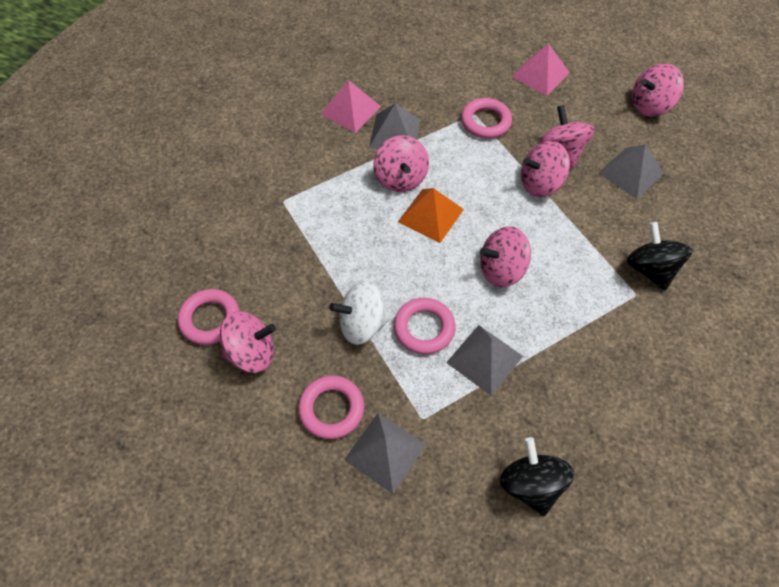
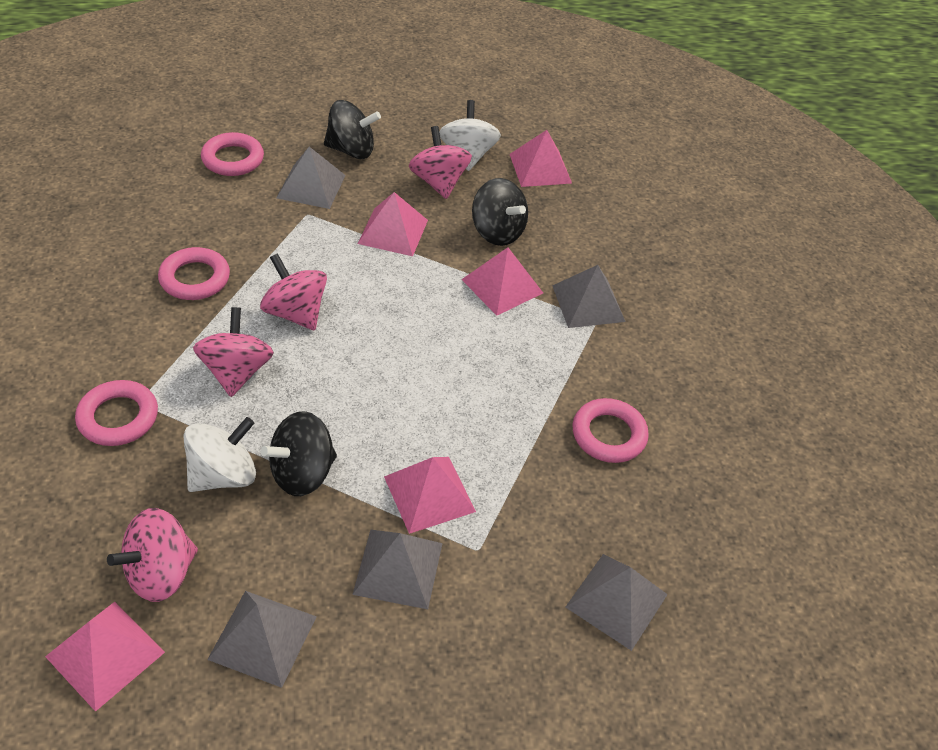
black spinning top: 2 -> 3
grey pyramid: 4 -> 5
orange pyramid: 1 -> 0
pink pyramid: 2 -> 5
pink spinning top: 6 -> 4
white spinning top: 1 -> 2

